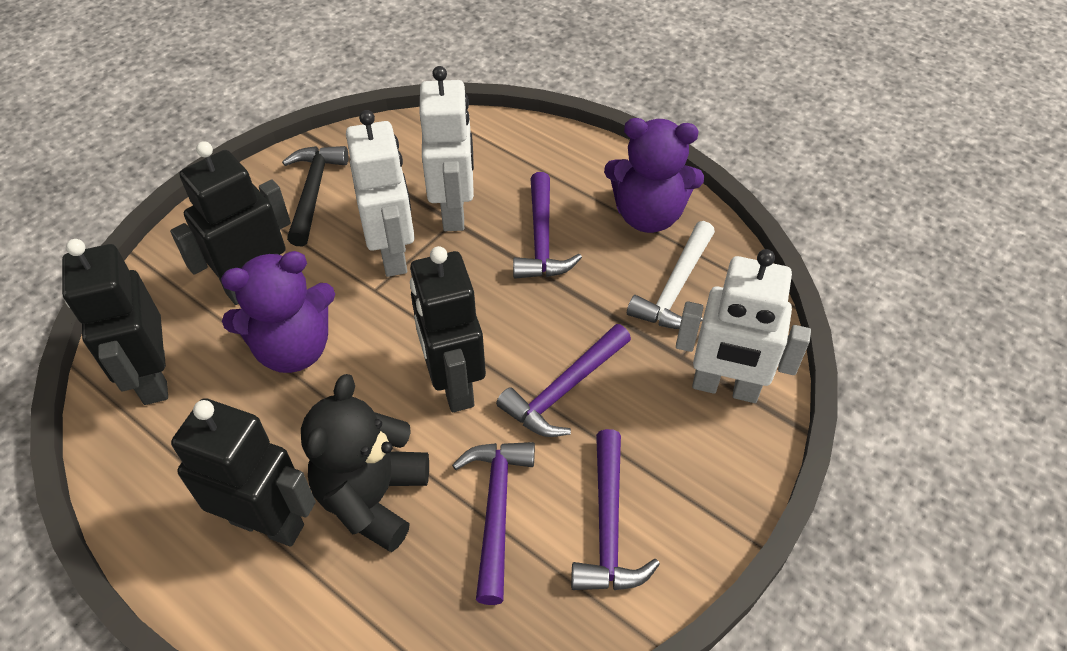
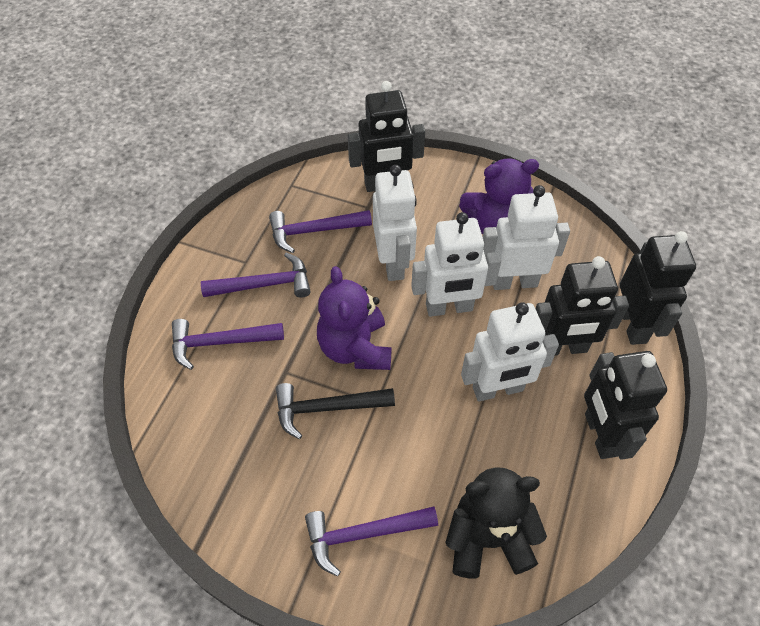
white hammer: 1 -> 0
white robot: 3 -> 4

